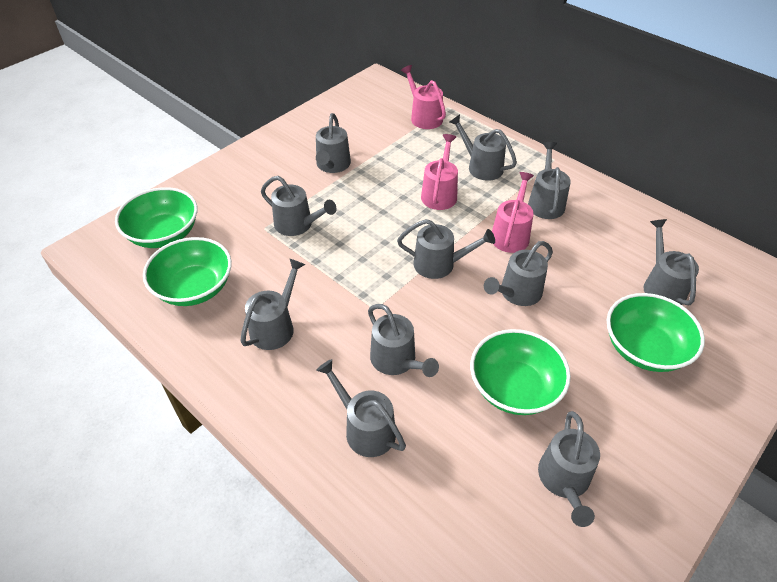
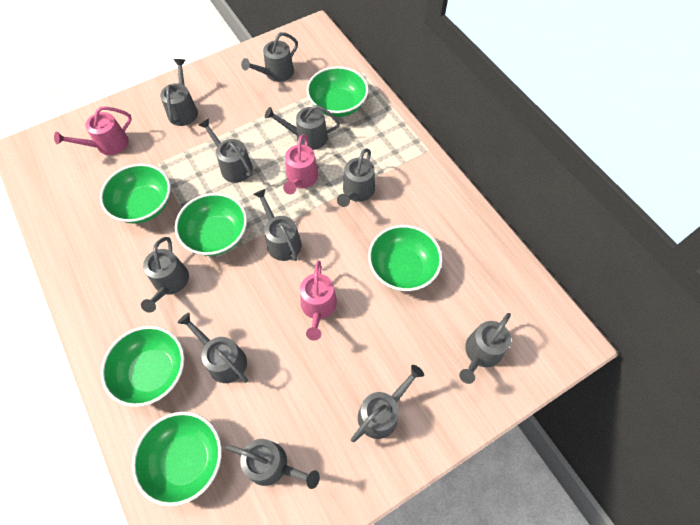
green bowl: 4 -> 6

